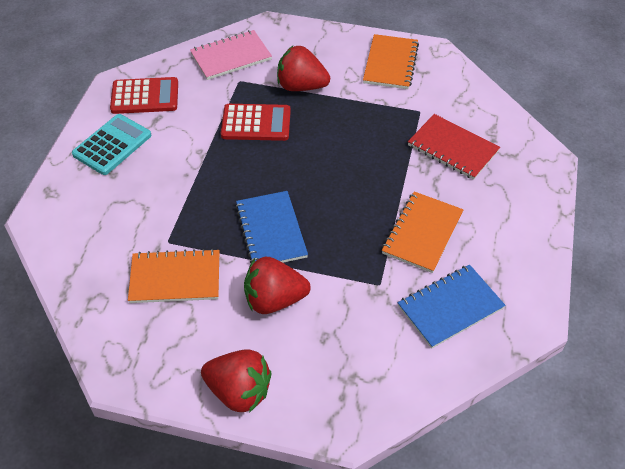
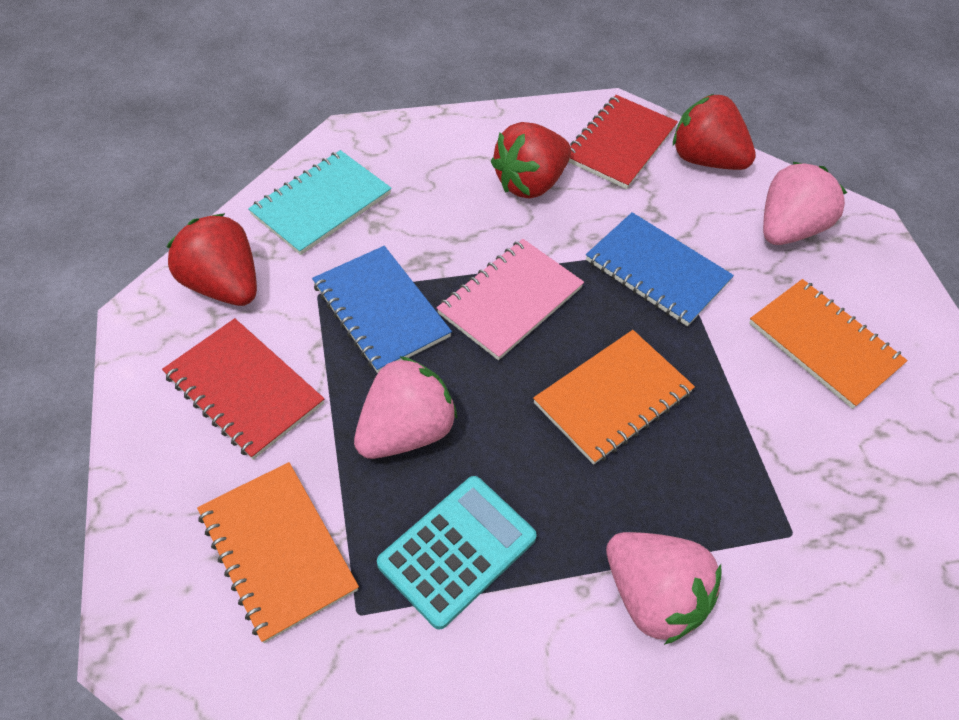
pink strawberry: 0 -> 3
red calculator: 2 -> 0
red notebook: 1 -> 2
turquoise notebook: 0 -> 1

